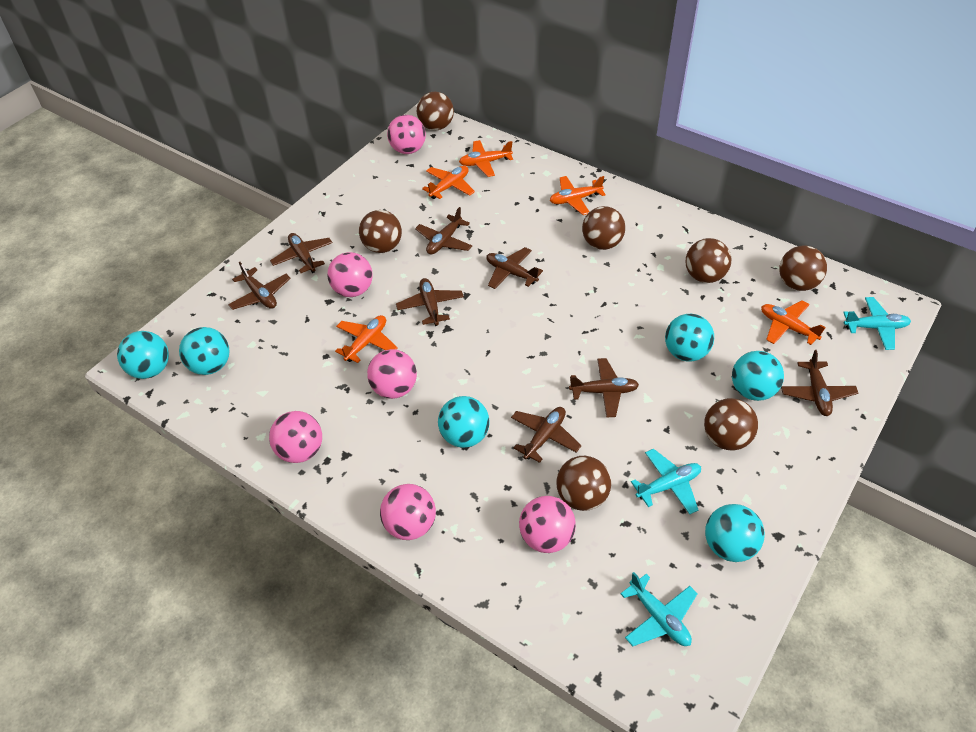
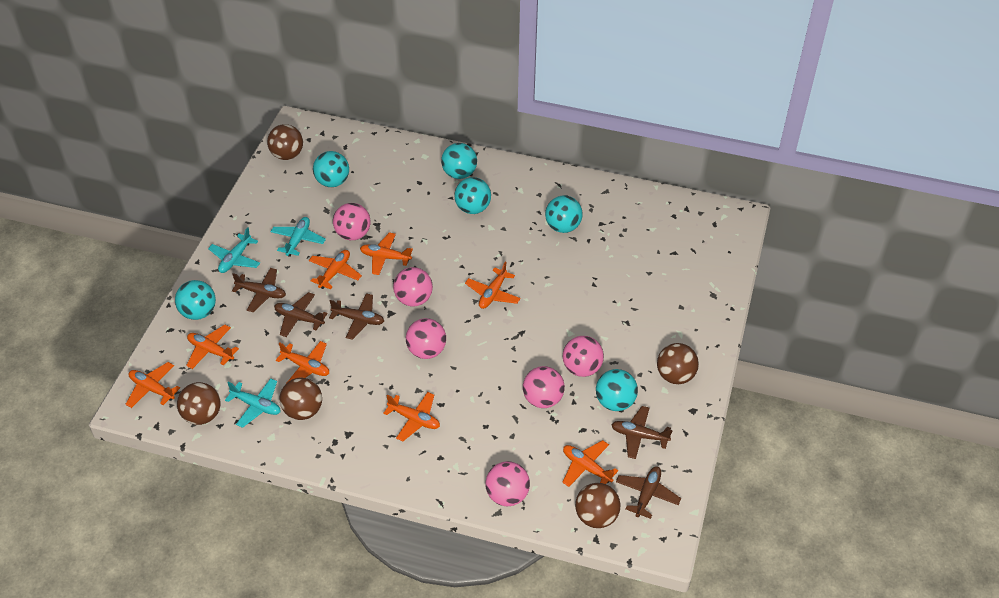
brown ball: 7 -> 5
brown plane: 8 -> 5
orange plane: 5 -> 8

